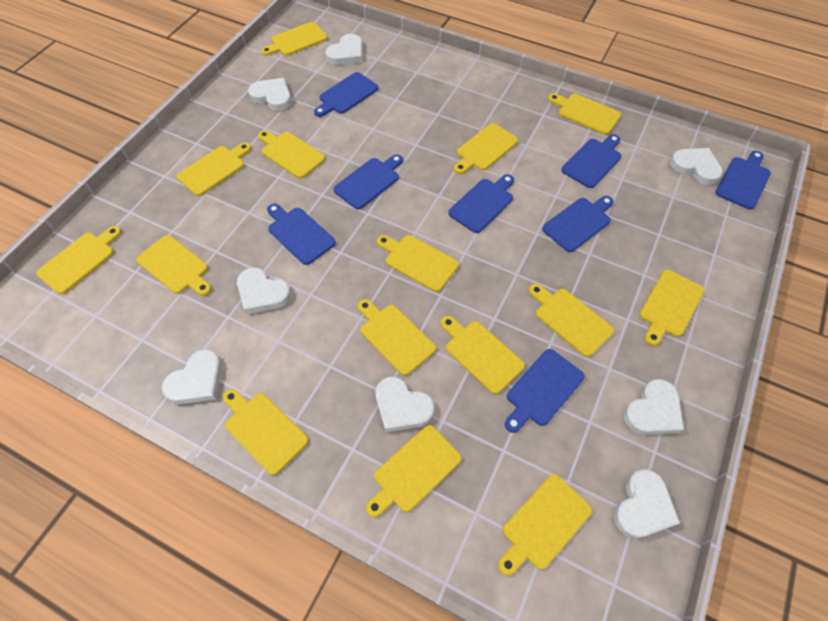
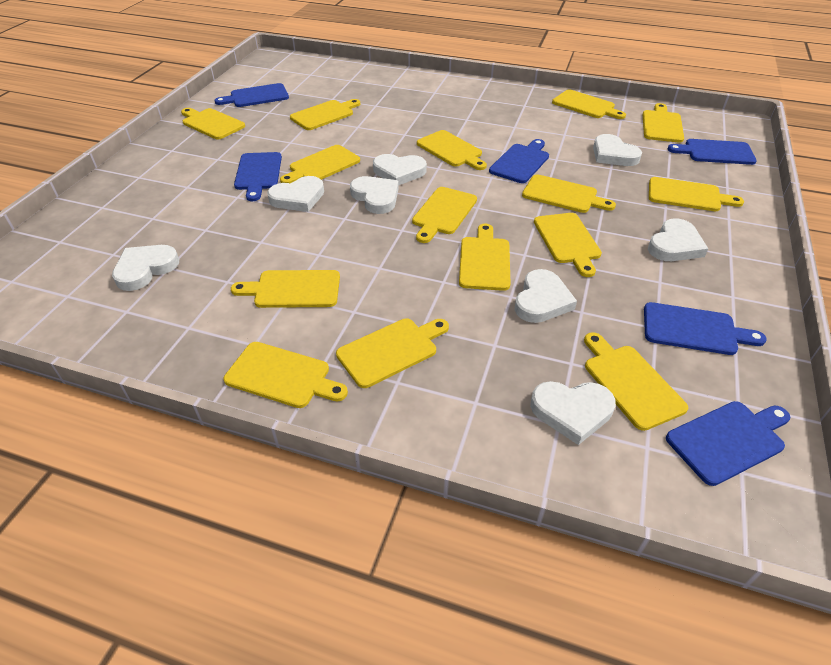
blue cutting board: 8 -> 6

